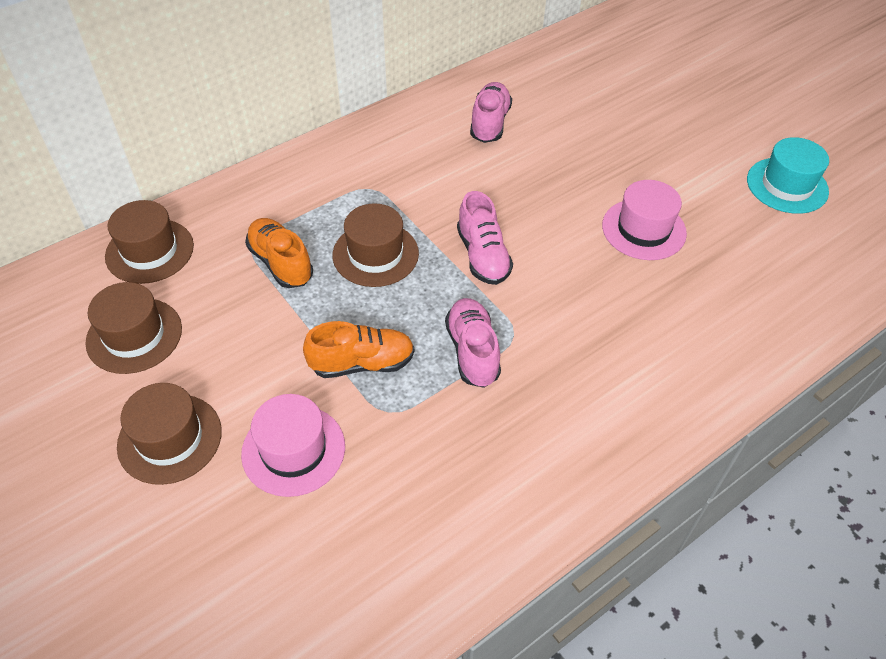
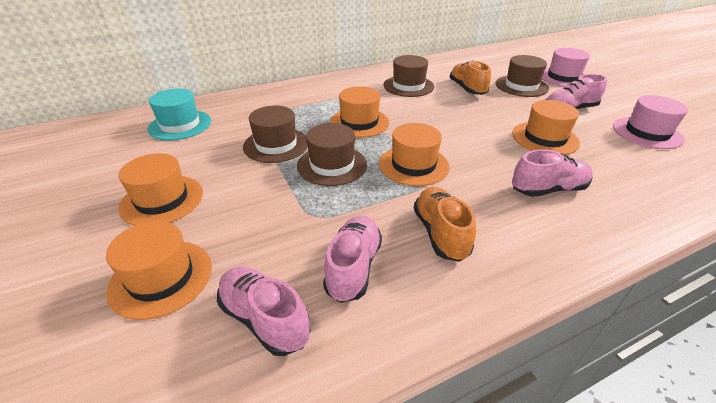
orange hat: 0 -> 5
pink shoe: 3 -> 4

